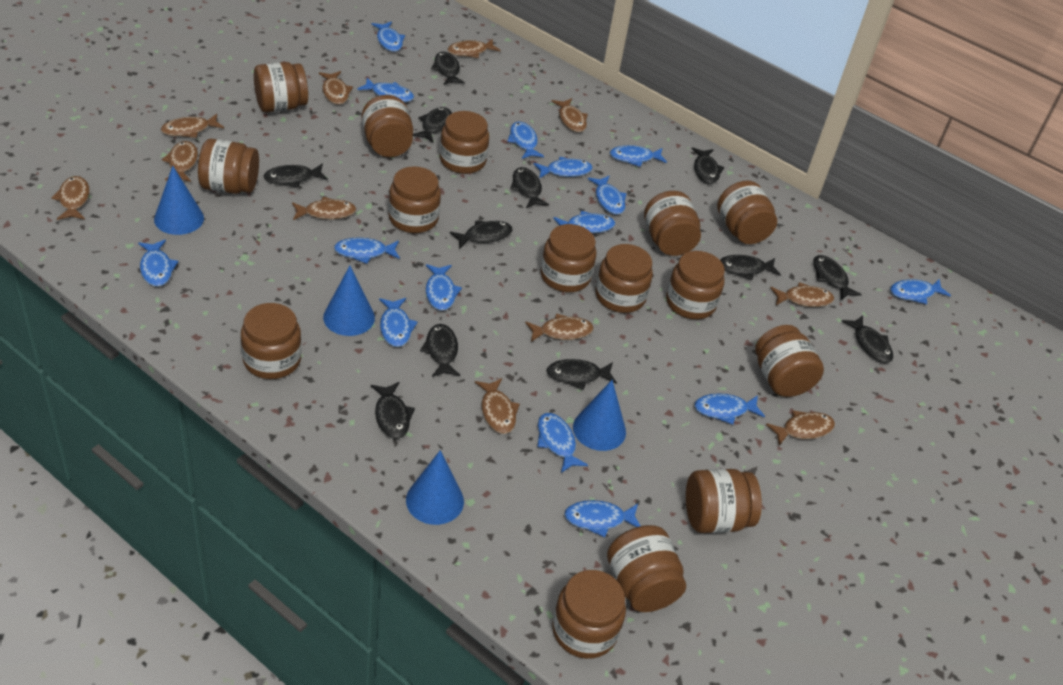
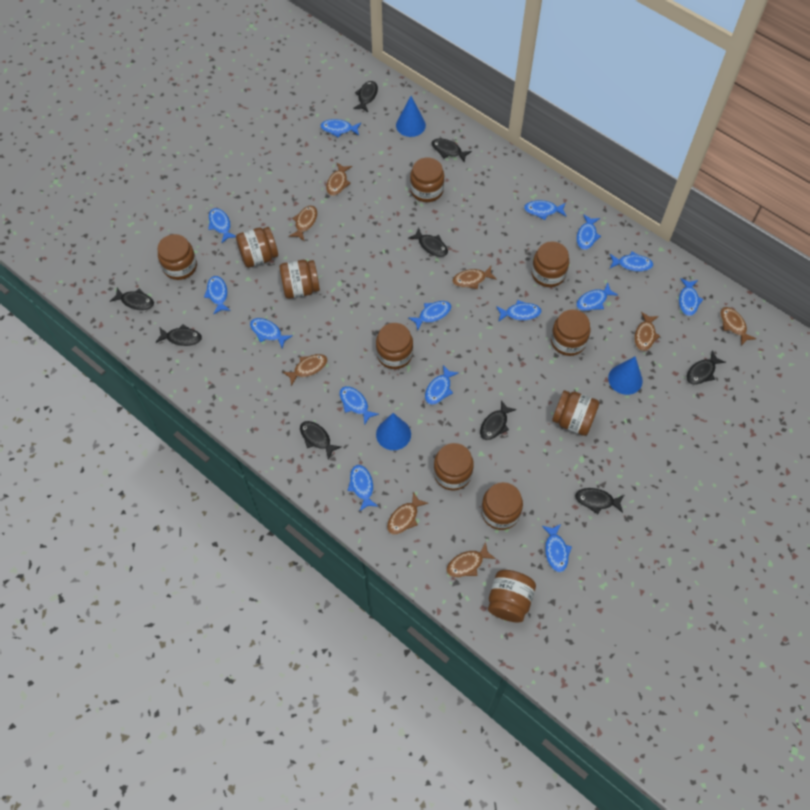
black fish: 12 -> 9
blue cone: 4 -> 3
brown fish: 11 -> 8
brown jar: 15 -> 11

